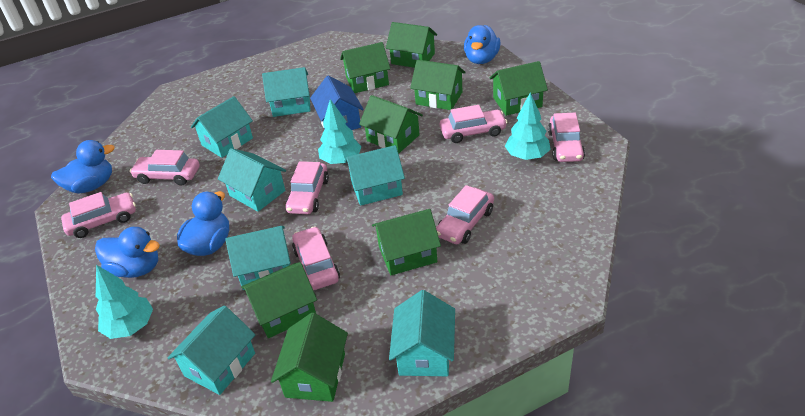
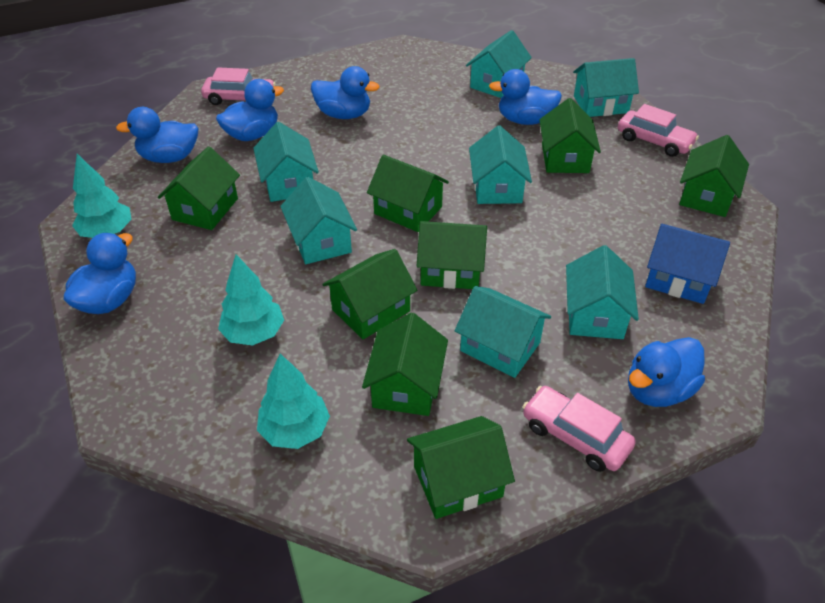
blue duck: 4 -> 6
pink car: 7 -> 3

